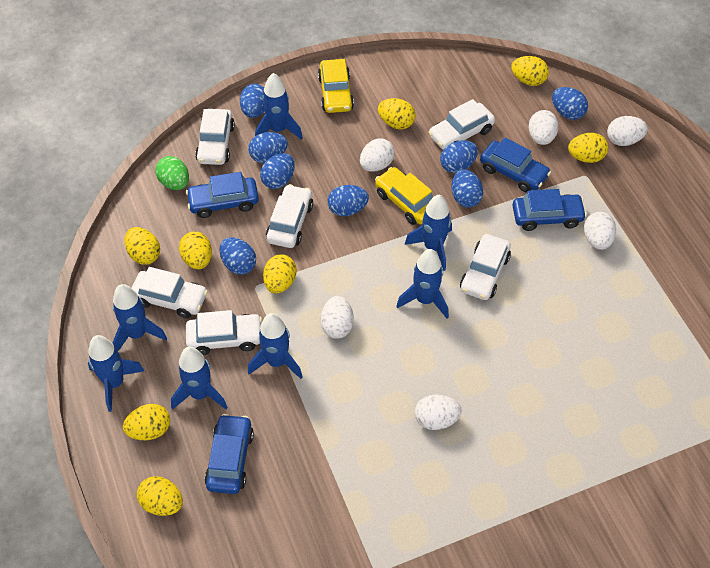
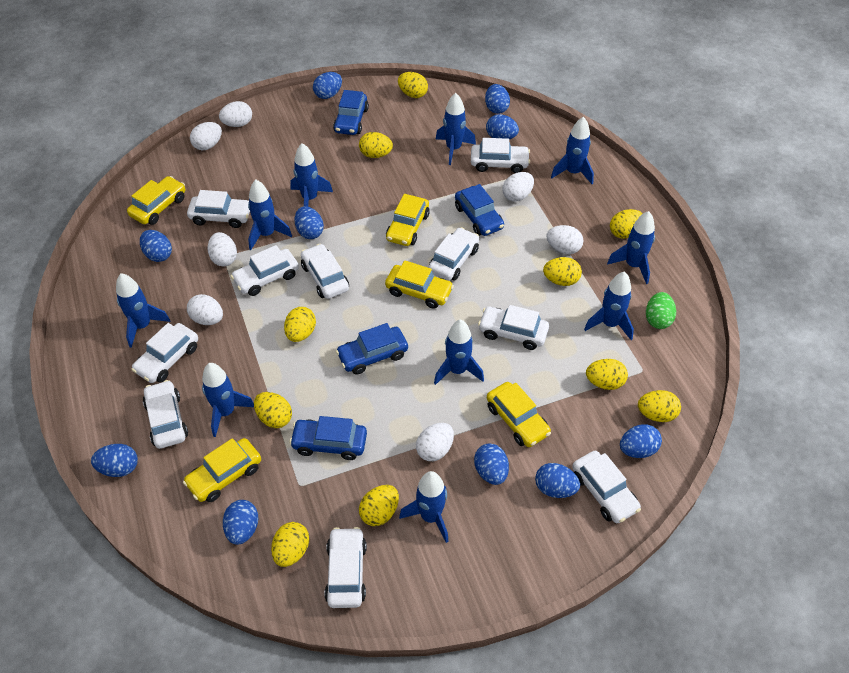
blue egg: 8 -> 10
blue rocket: 7 -> 10
white car: 6 -> 10
white egg: 6 -> 7
yellow car: 2 -> 5
yellow egg: 8 -> 10

